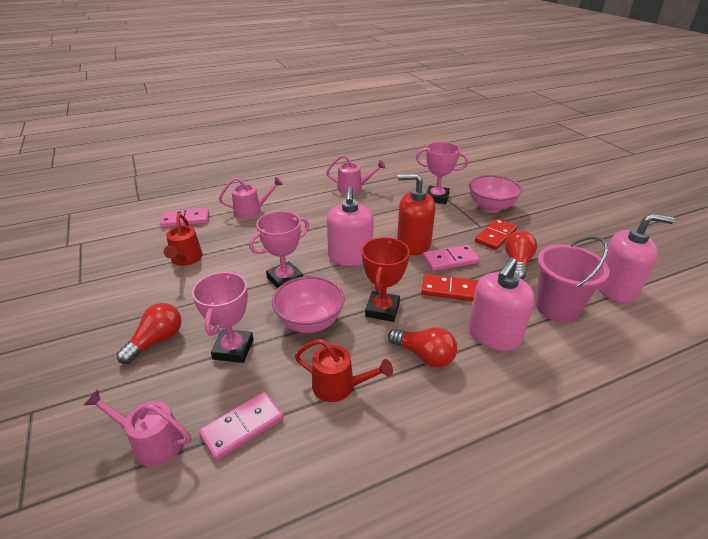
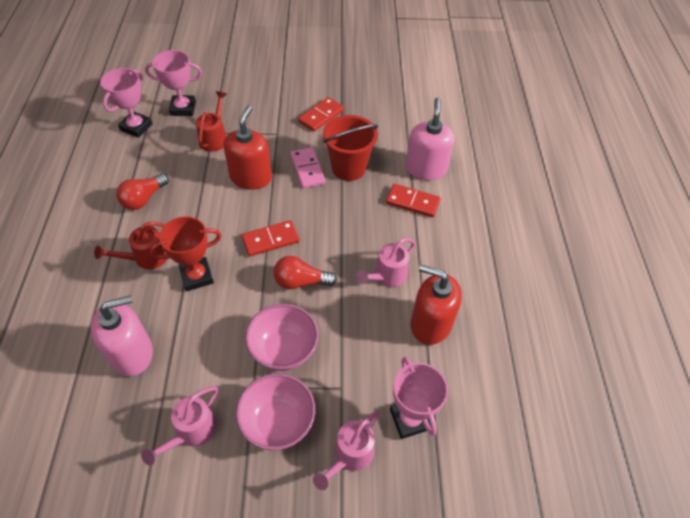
pink bucket: 1 -> 0
pink domino: 3 -> 1
pink soap dispenser: 3 -> 2
red bucket: 0 -> 1
red domino: 2 -> 3
red light bulb: 3 -> 2
red soap dispenser: 1 -> 2

